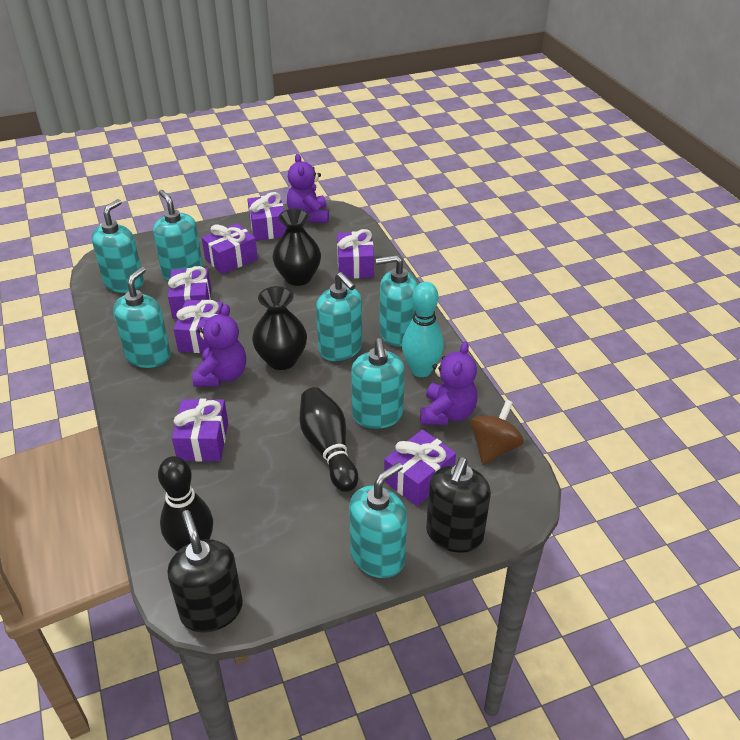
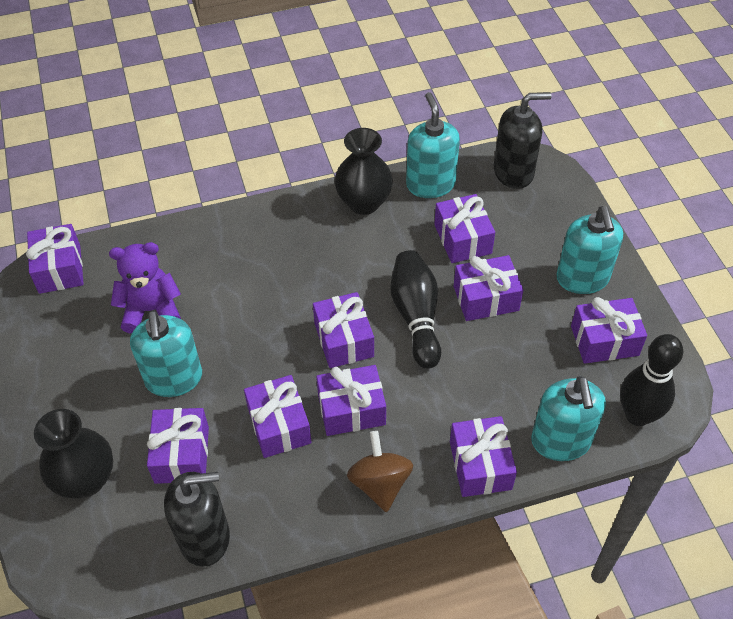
purple gift: 7 -> 9
purple teddy bear: 3 -> 1
turquoise bowling pin: 1 -> 0
turquoise soap dispenser: 7 -> 4

